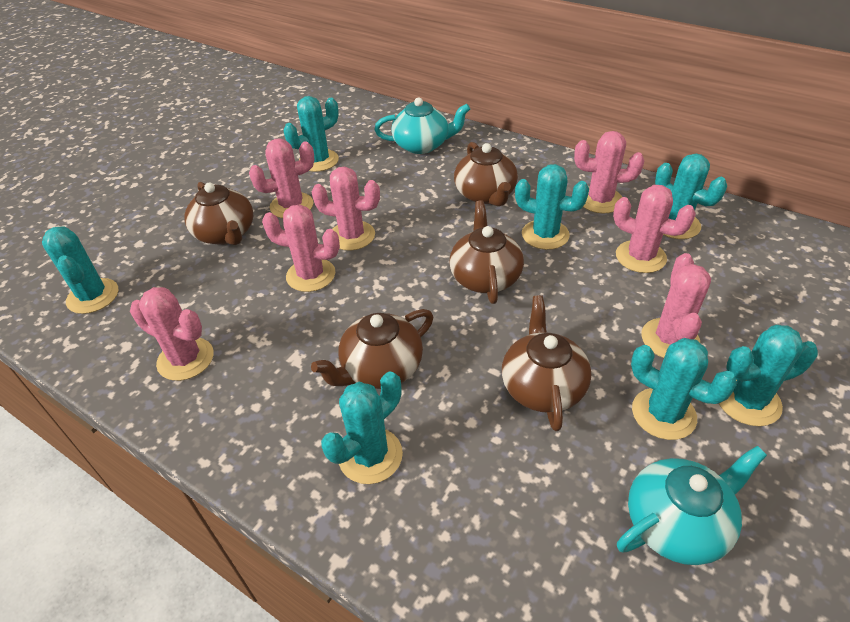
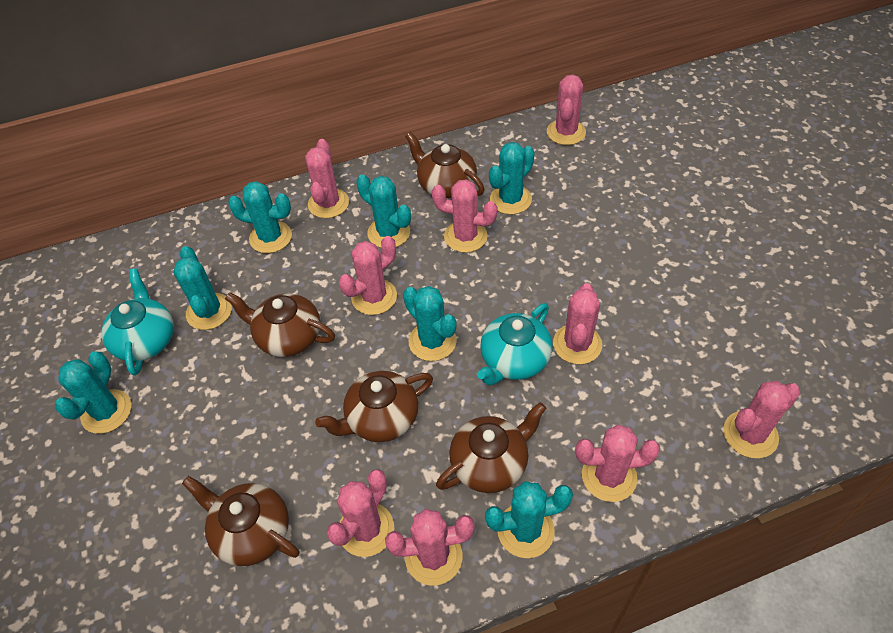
pink cactus: 7 -> 9

